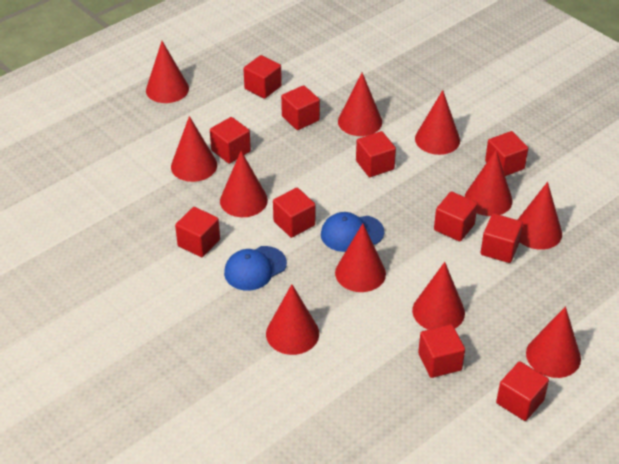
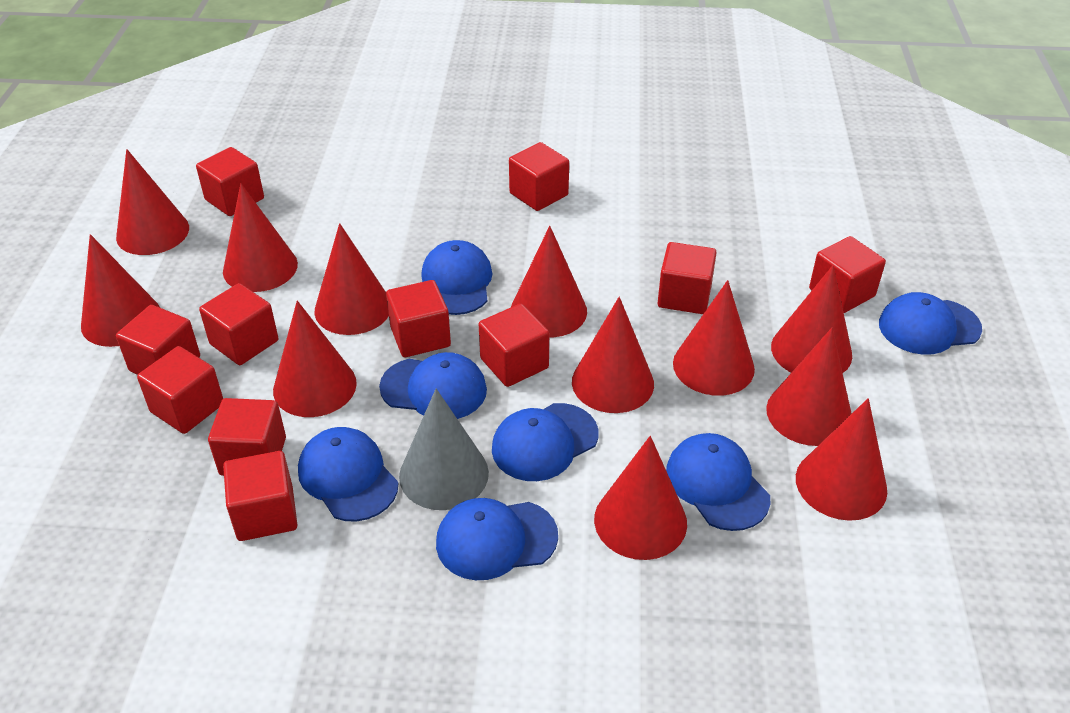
blue cap: 2 -> 7
grey cone: 0 -> 1
red cone: 11 -> 12

